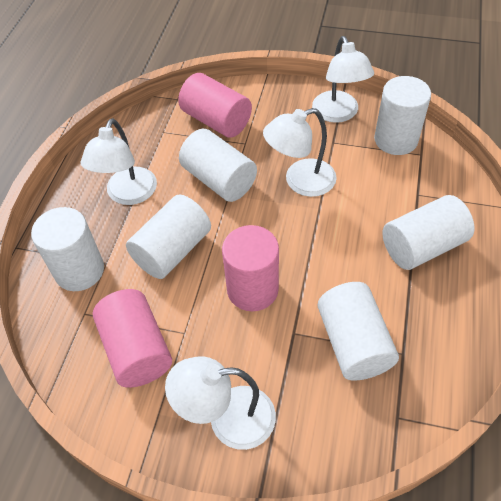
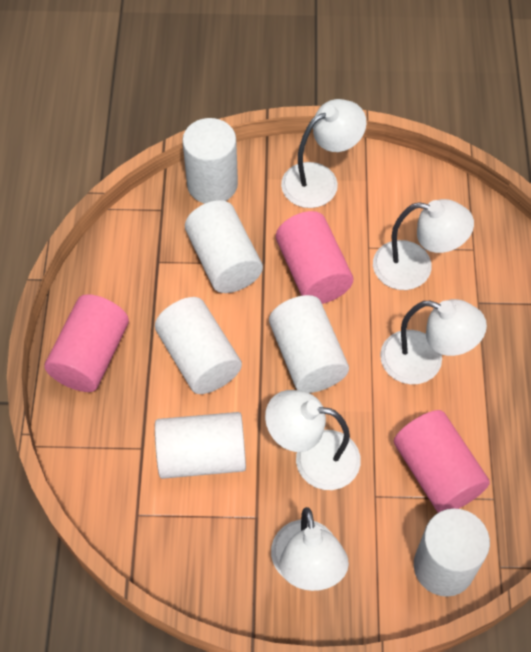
white lamp: 4 -> 5

